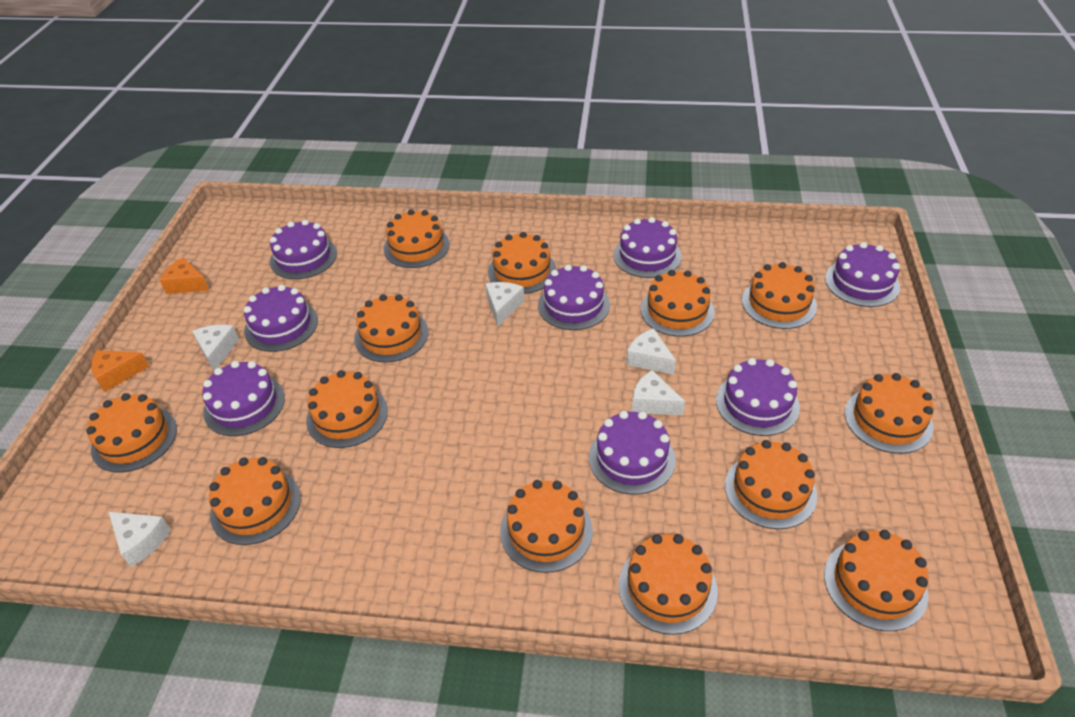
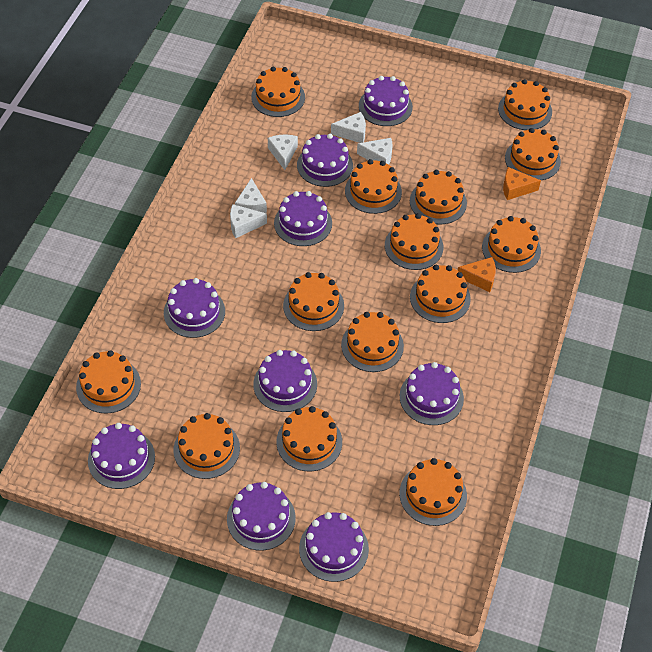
orange cake: 13 -> 14
purple cake: 8 -> 9

